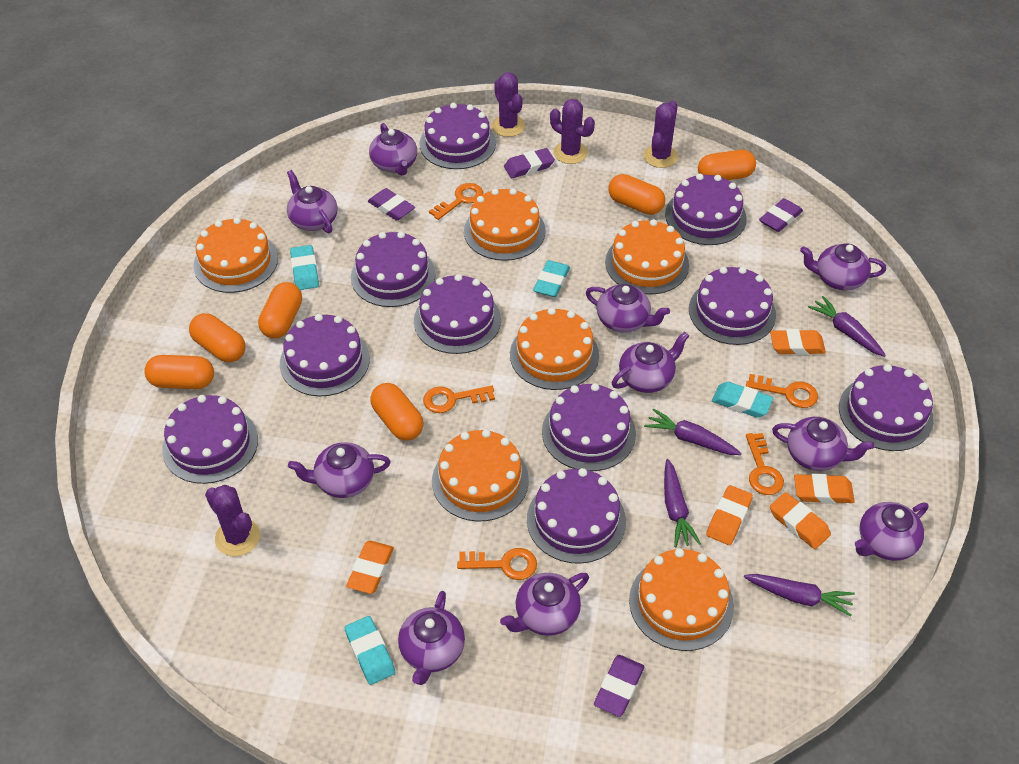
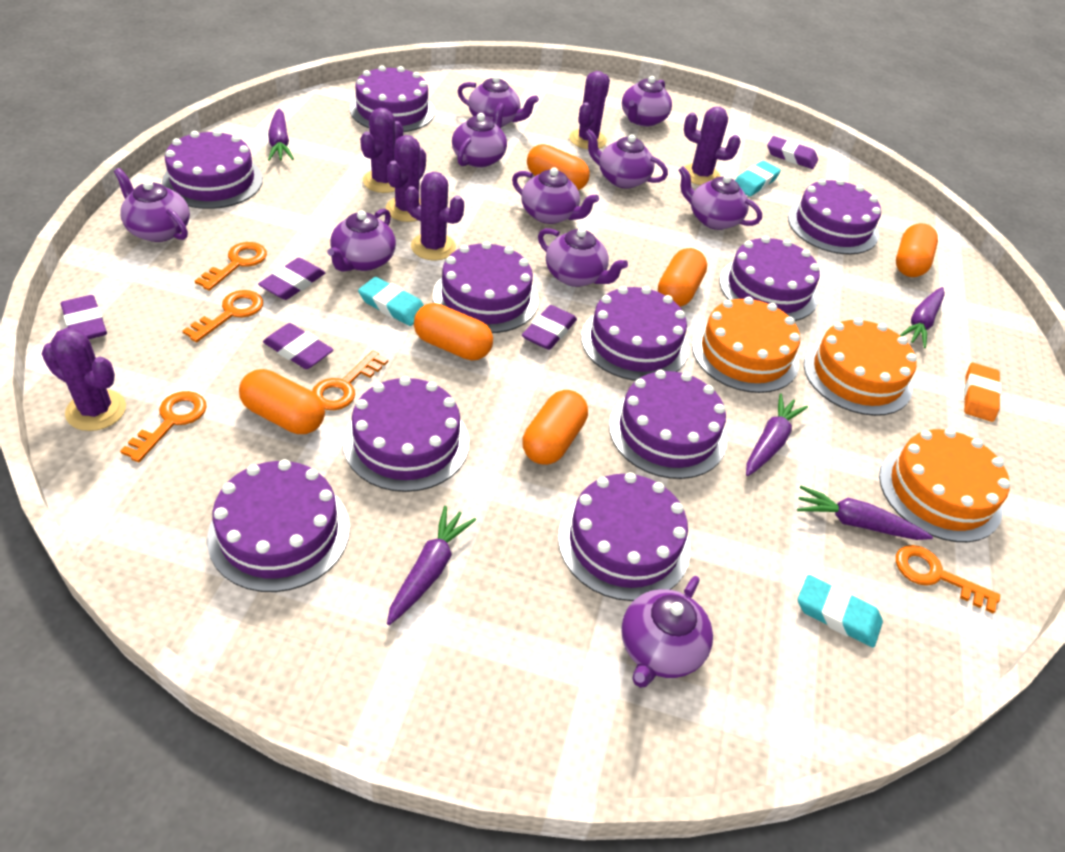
orange cake: 6 -> 3
orange eraser: 5 -> 1
purple cactus: 4 -> 6
purple carrot: 4 -> 5
purple eraser: 4 -> 5
turquoise eraser: 4 -> 3

